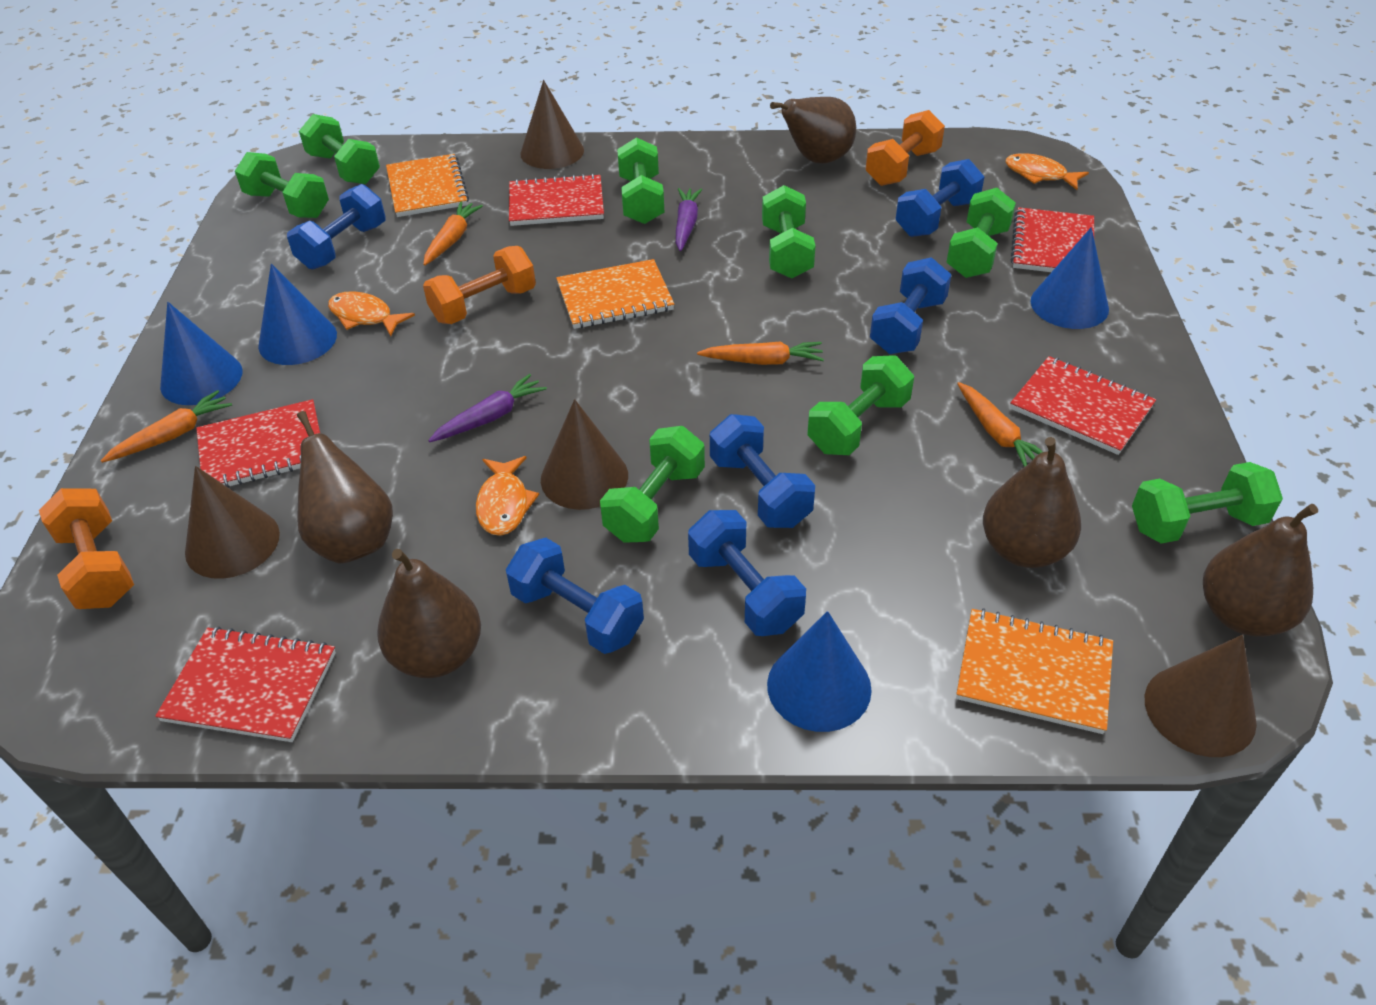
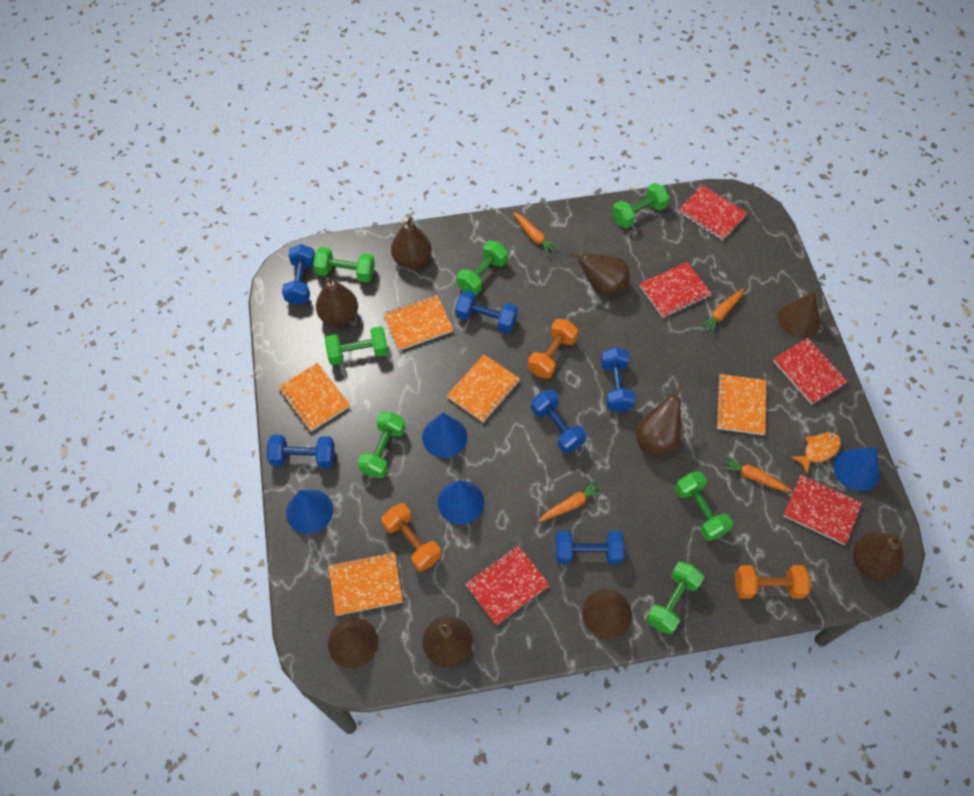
brown cone: 4 -> 3
brown pear: 5 -> 6
green dumbbell: 8 -> 7
orange fish: 3 -> 1
orange notebook: 3 -> 5
purple carrot: 2 -> 0

